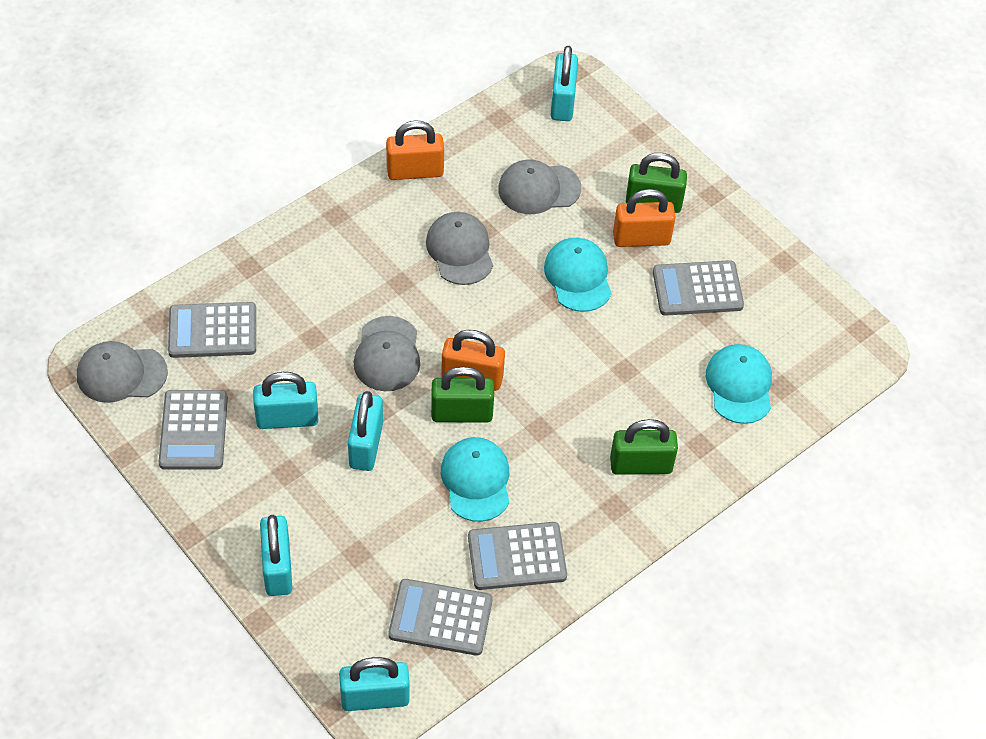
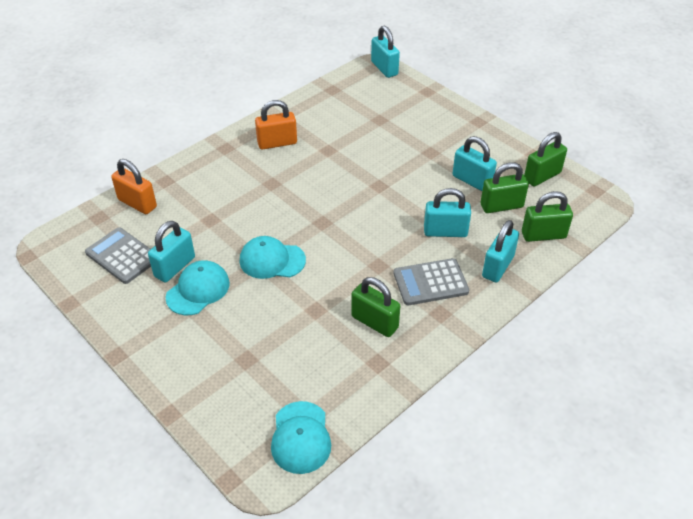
green padlock: 3 -> 4
grey calculator: 5 -> 2
grey cap: 4 -> 0
orange padlock: 3 -> 2

